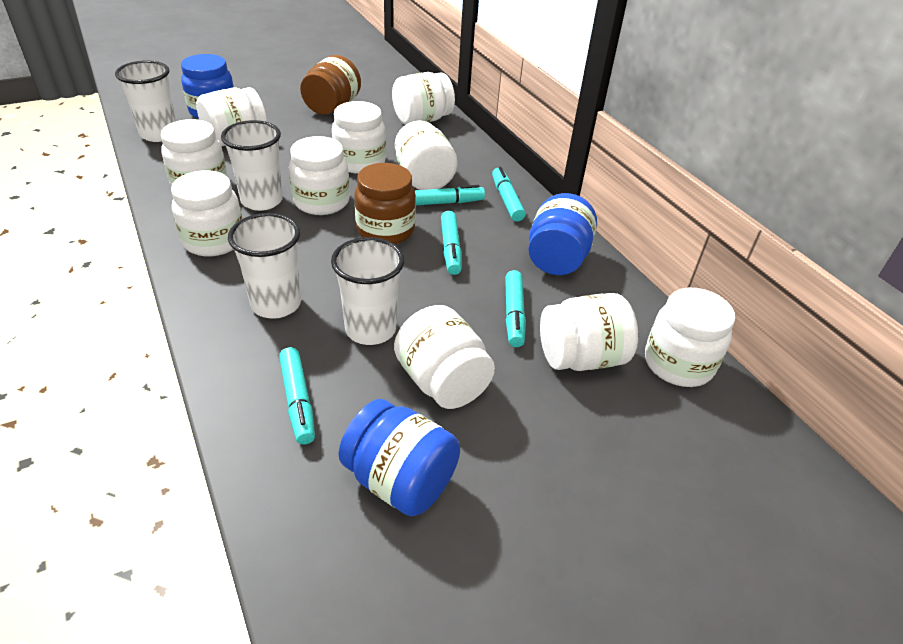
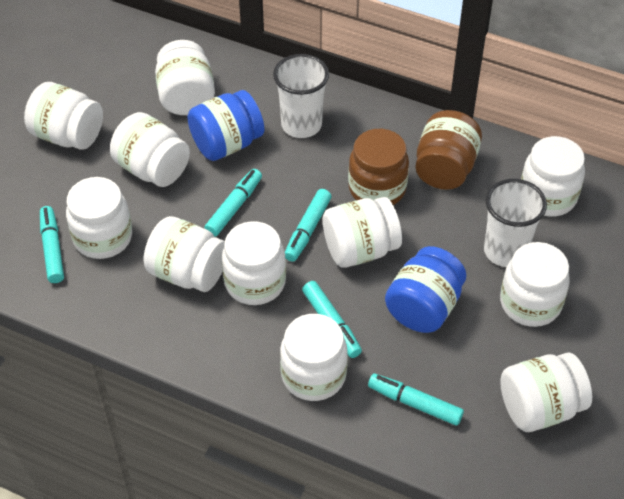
blue jar: 3 -> 2
white cup: 4 -> 2
white jar: 10 -> 11

